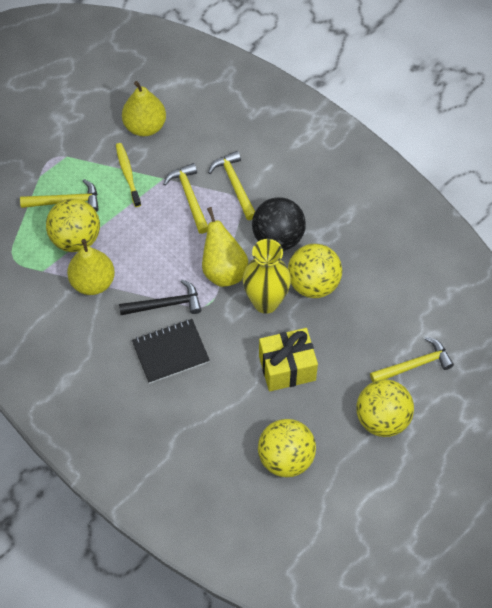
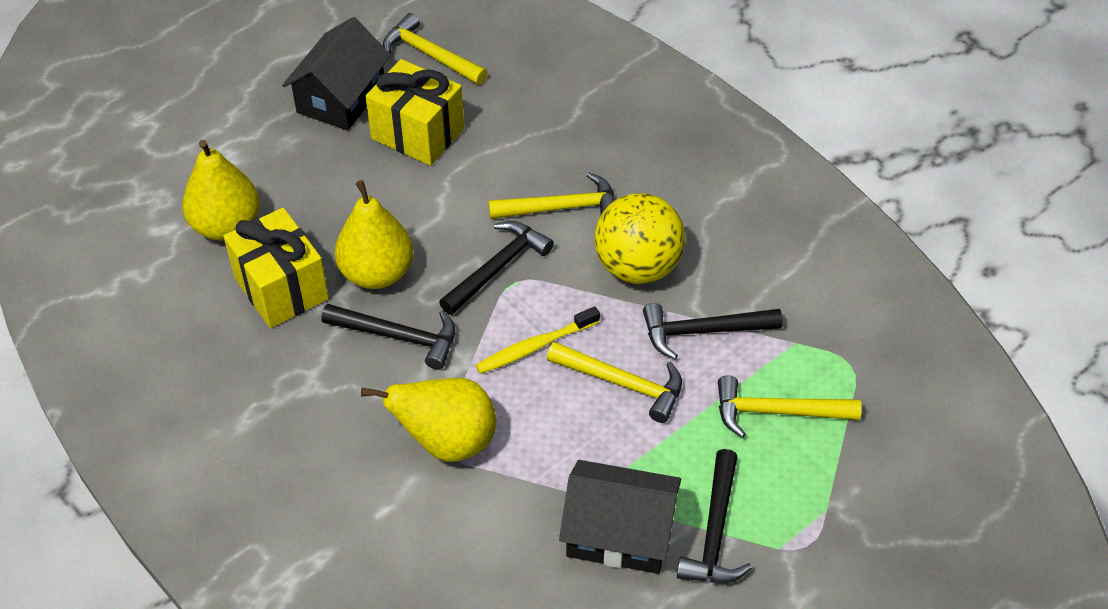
black ball: 1 -> 0
black hammer: 1 -> 4
black house: 0 -> 2
black notebook: 1 -> 0
yellow ball: 4 -> 1
yellow gift: 1 -> 2
yellow vase: 1 -> 0

